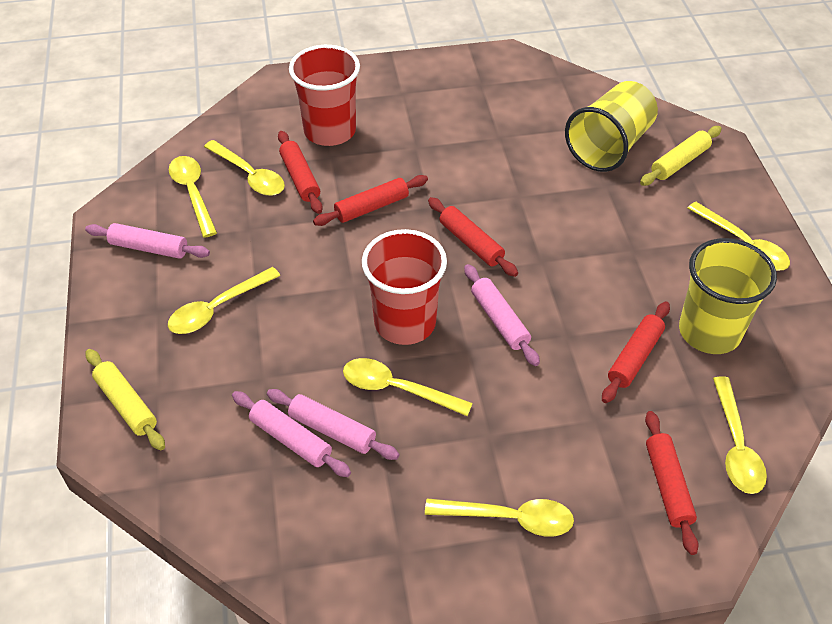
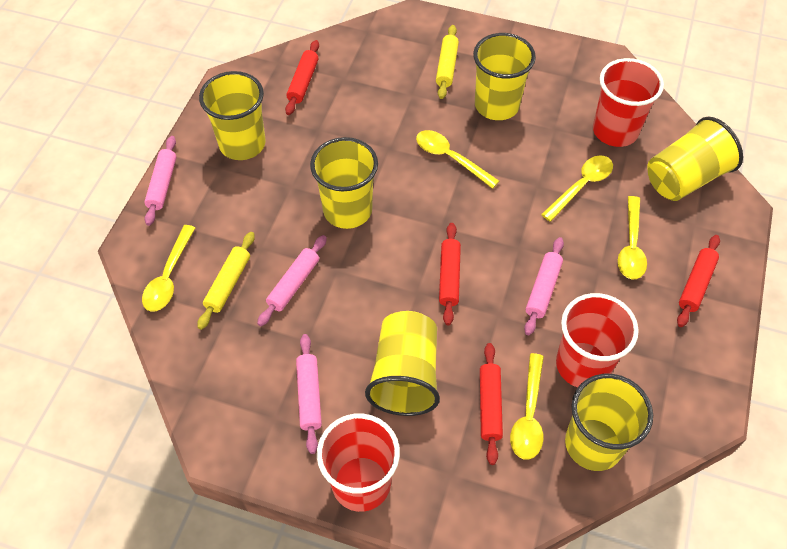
red cup: 2 -> 3
red rolling pin: 5 -> 4
yellow cup: 2 -> 6
yellow spoon: 7 -> 5

